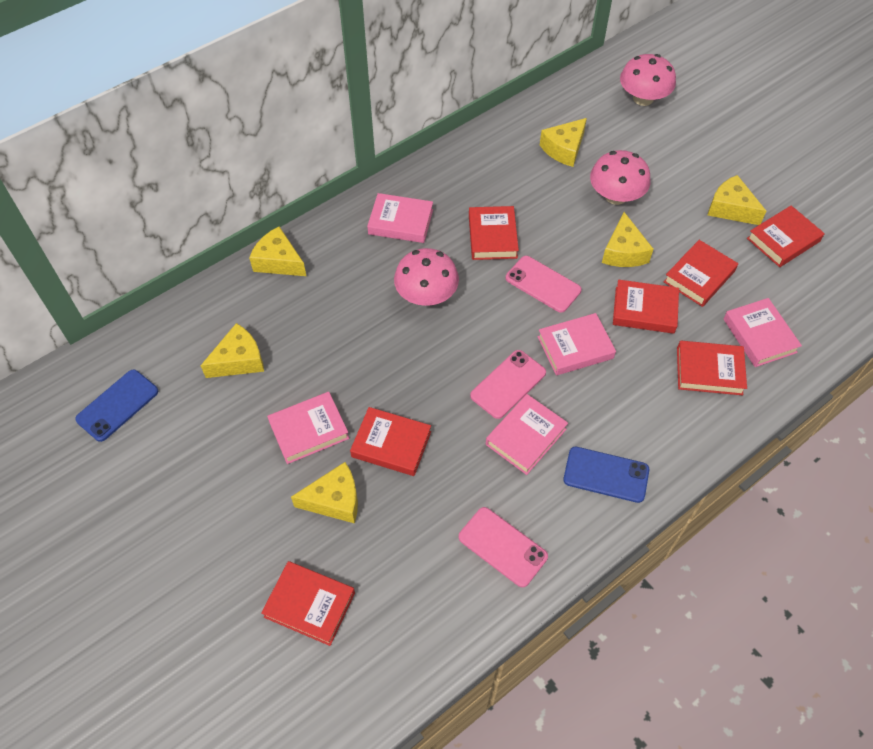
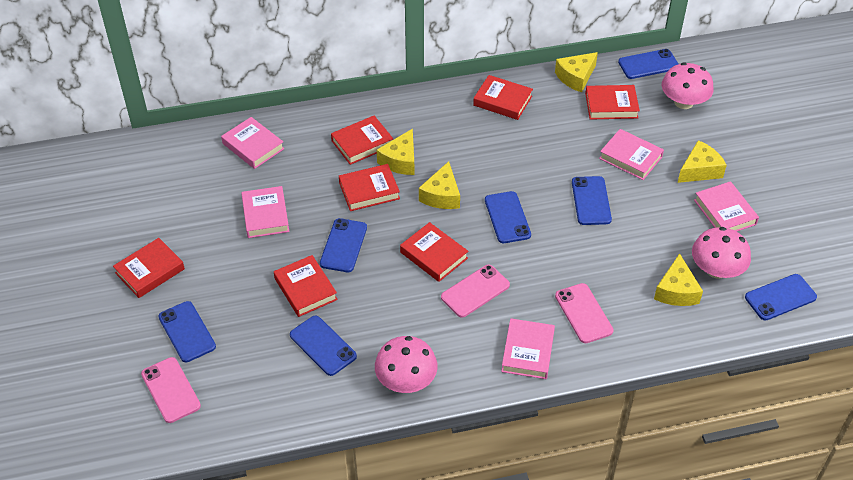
blue phone: 2 -> 7
yellow cheese: 6 -> 5

